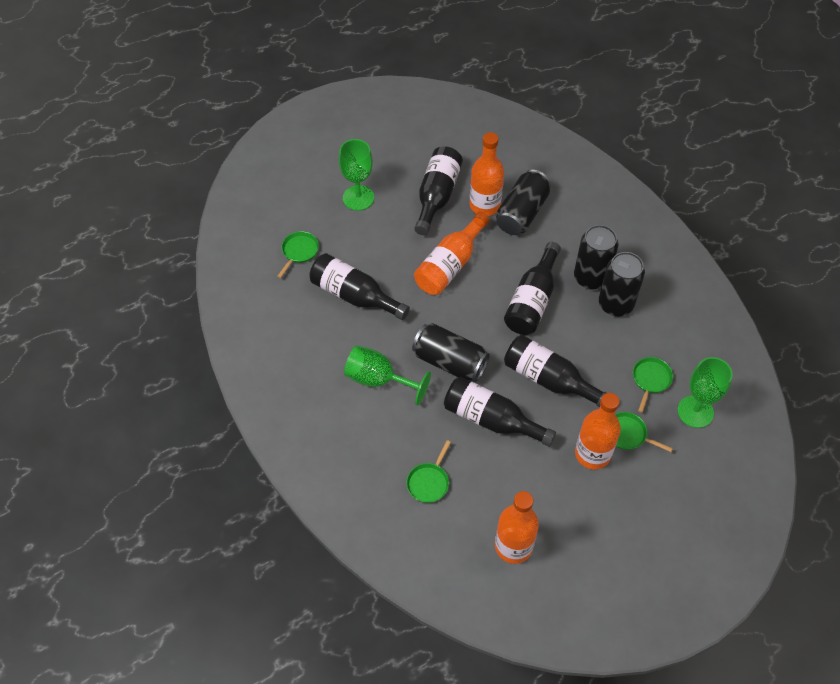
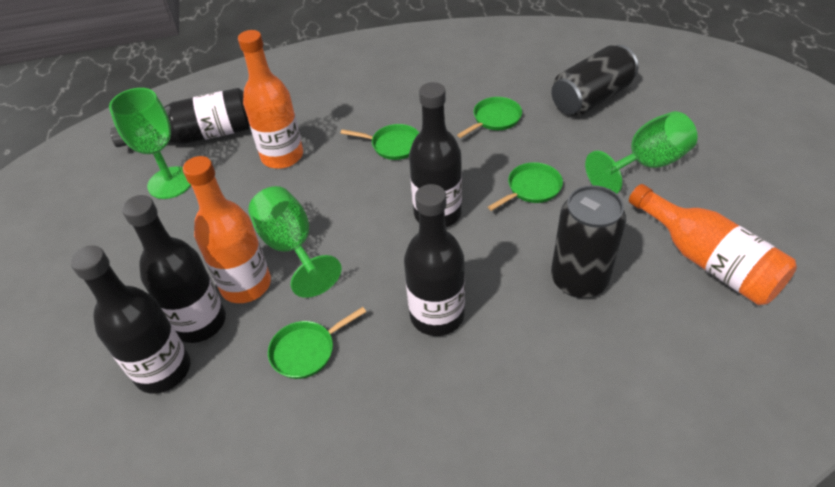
black can: 4 -> 2
orange bottle: 4 -> 3

